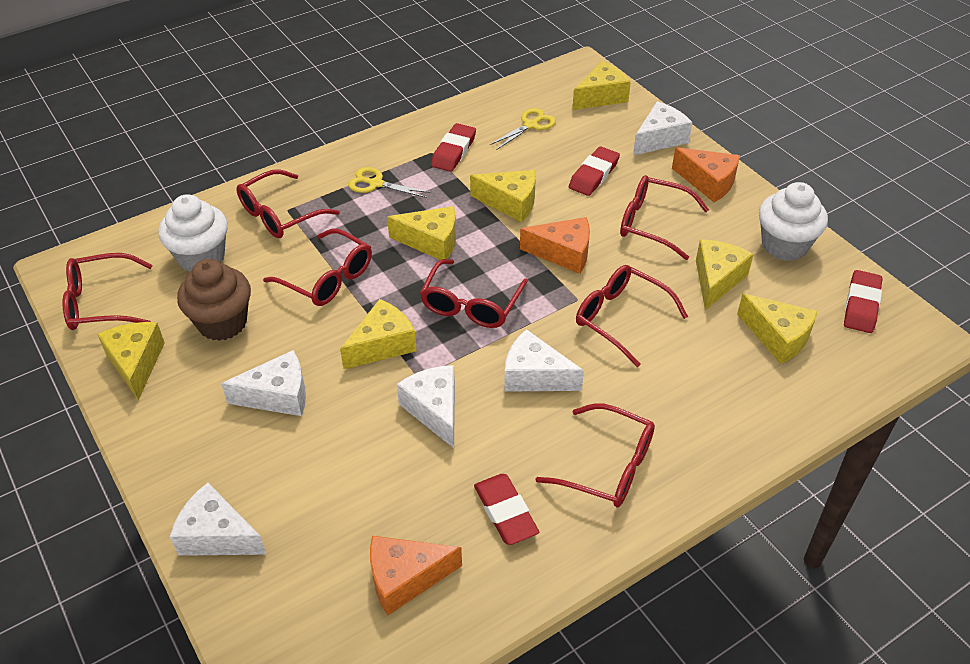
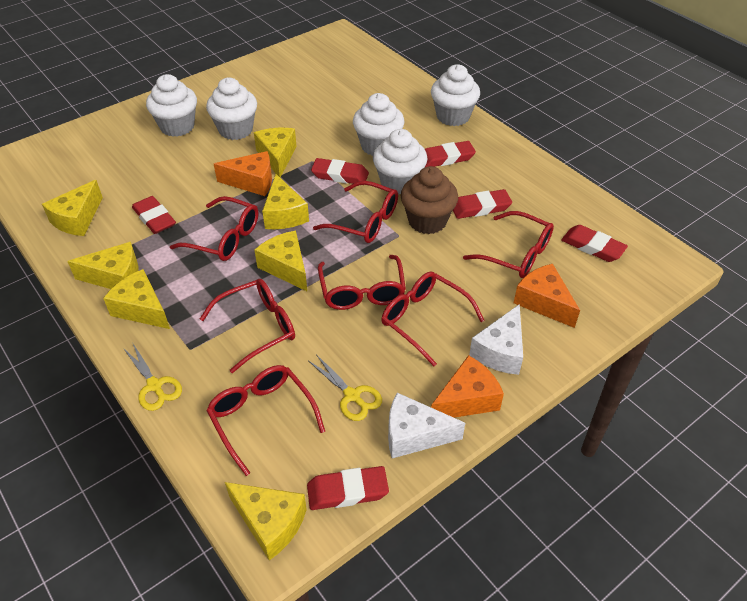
red eraser: 4 -> 6
white cheese: 5 -> 2
white cupcake: 2 -> 5

